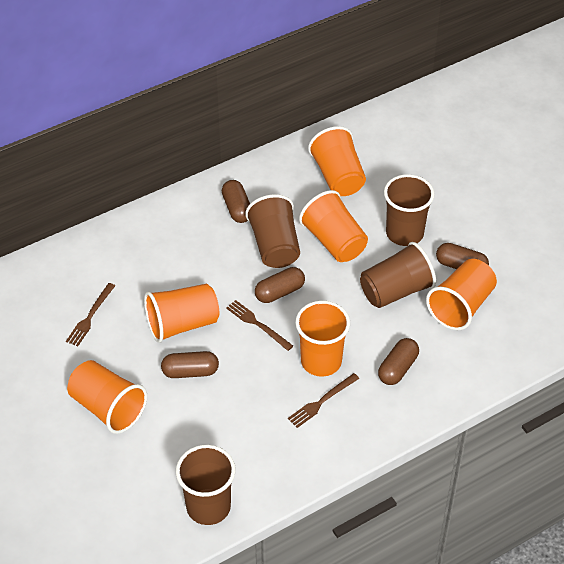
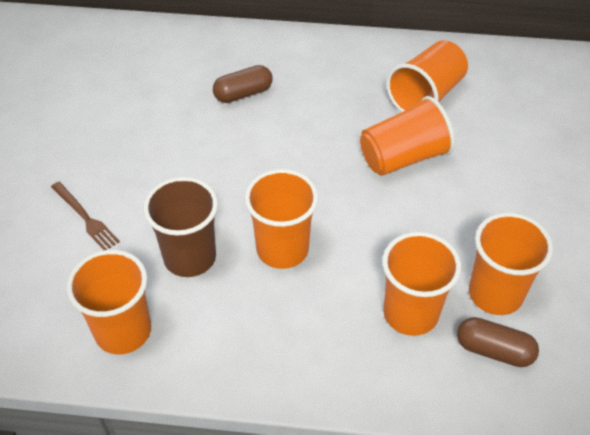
brown capsule: 5 -> 2
brown cup: 4 -> 1
brown fork: 3 -> 1

